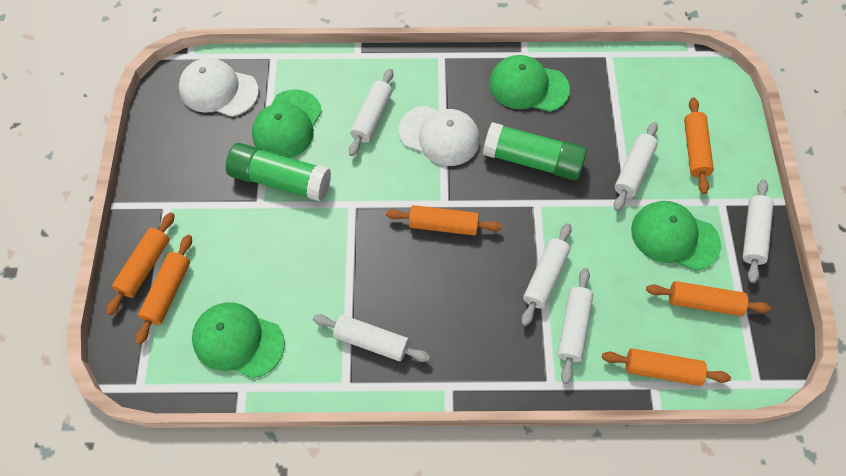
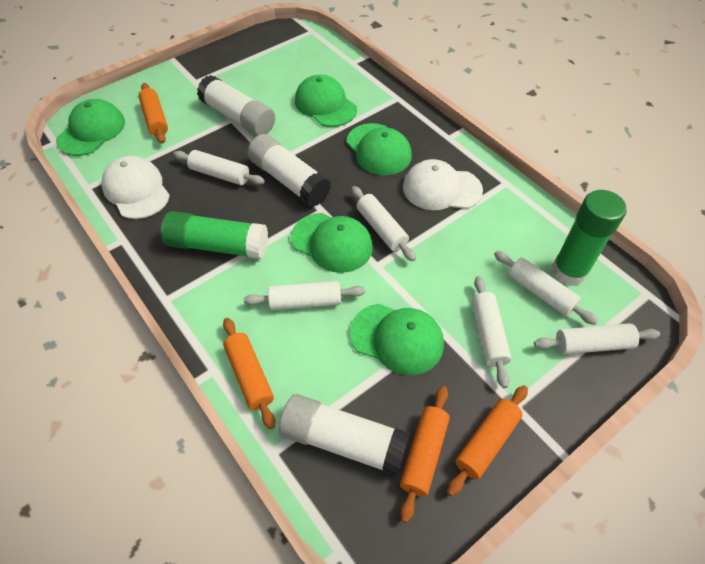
green cap: 4 -> 5
orange rolling pin: 6 -> 4
white glue stick: 0 -> 3

